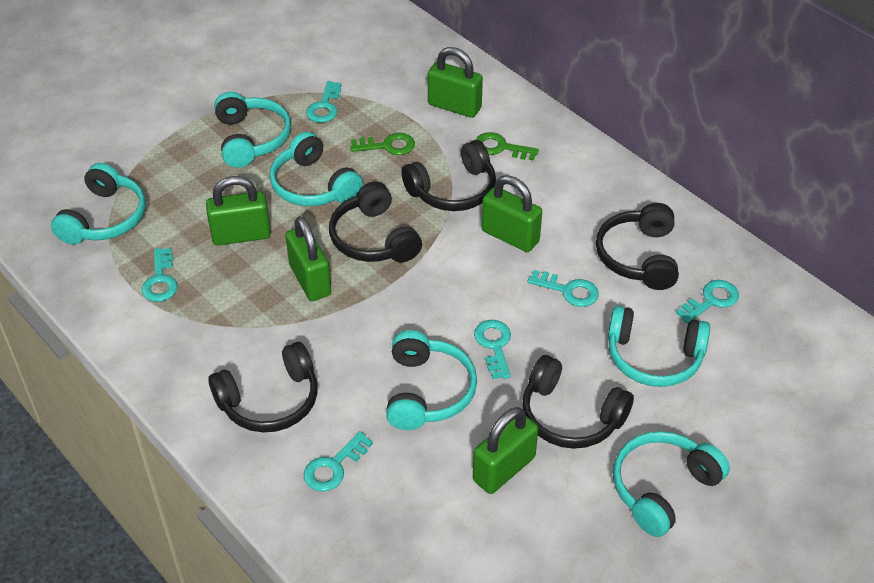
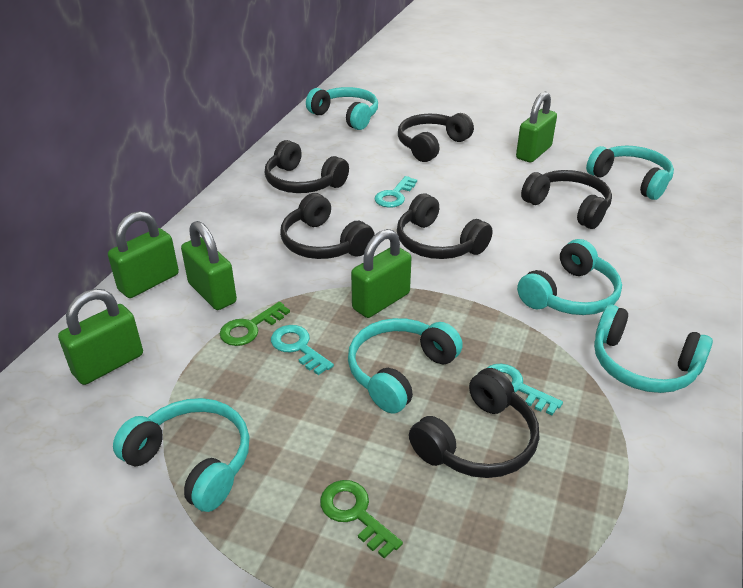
black headphones: 5 -> 6
turquoise key: 6 -> 3

